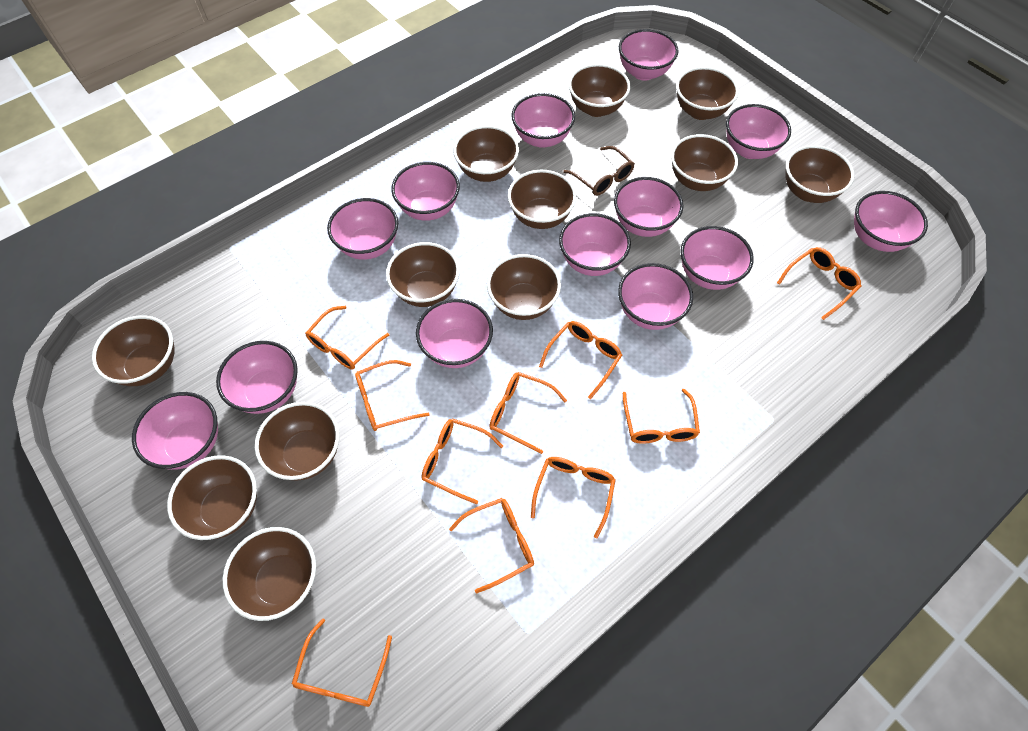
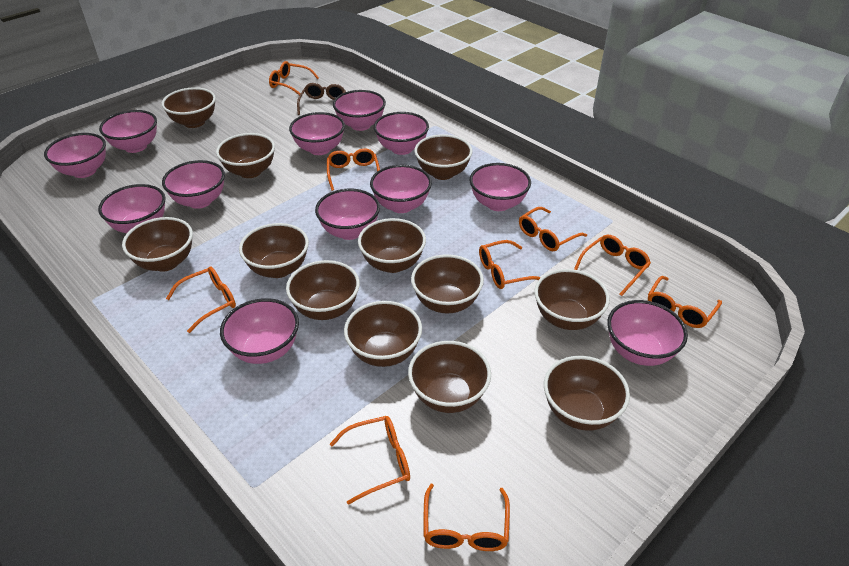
orange glasses: 10 -> 9
pink bowl: 13 -> 12

